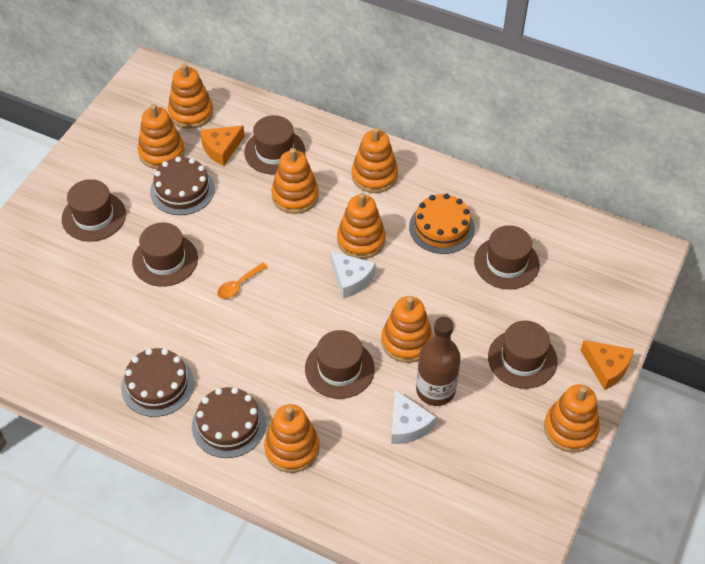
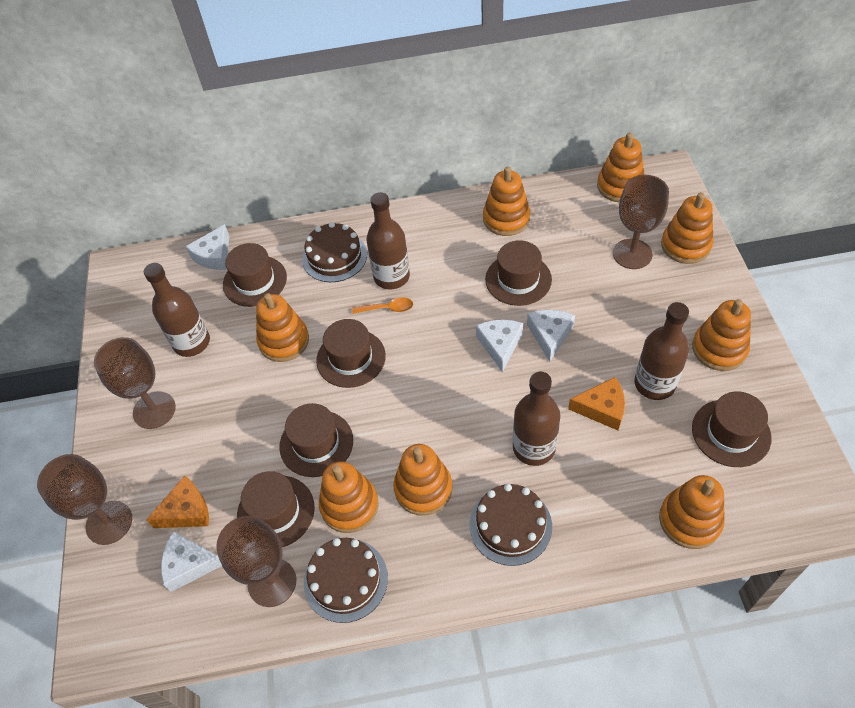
brown bottle: 1 -> 4
brown goblet: 0 -> 4
orange cake: 1 -> 0
white cheese: 2 -> 4

